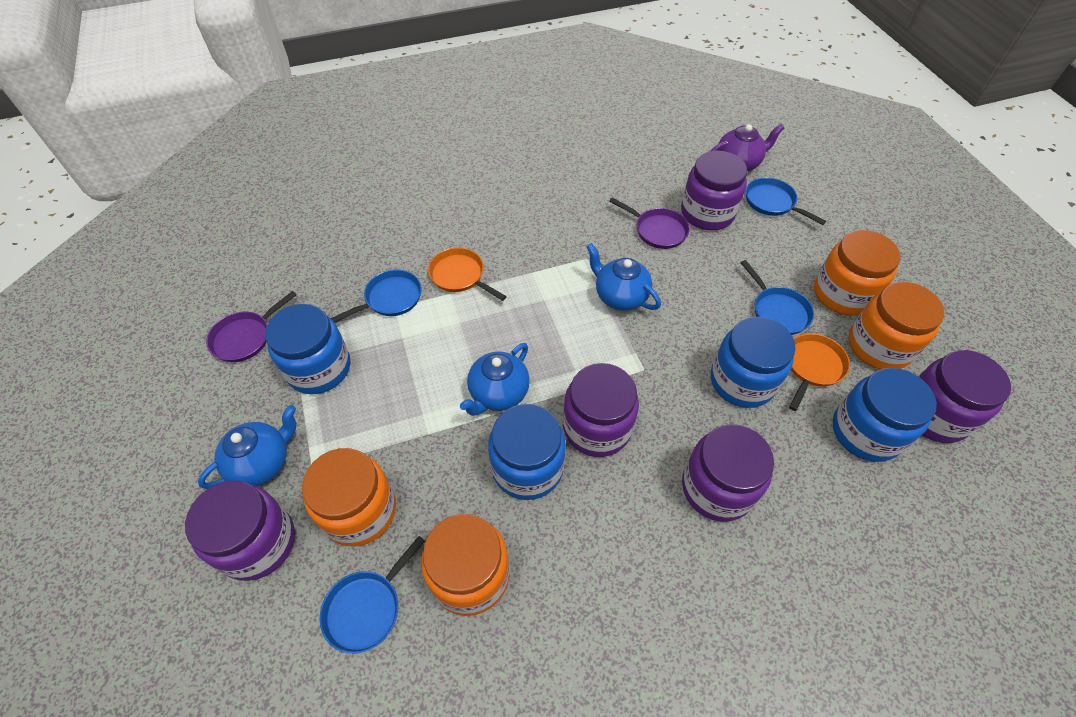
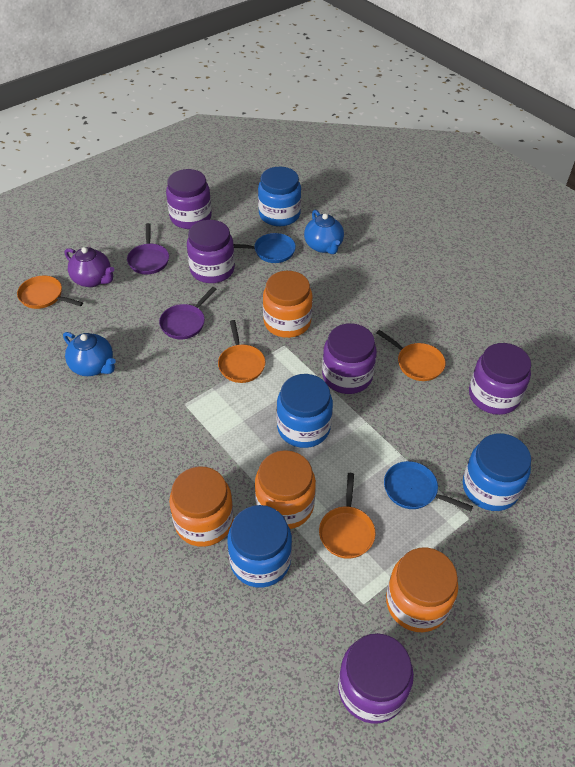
blue pan: 4 -> 2
blue teapot: 3 -> 2
orange pan: 2 -> 4

